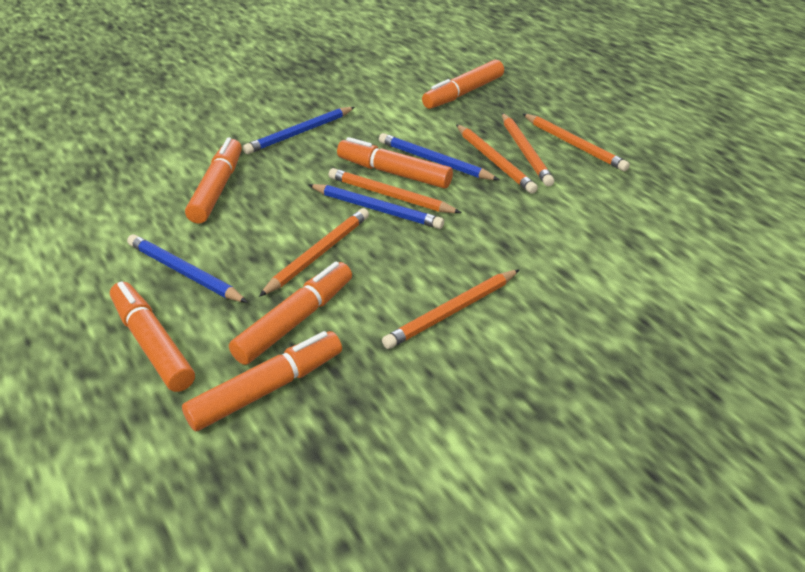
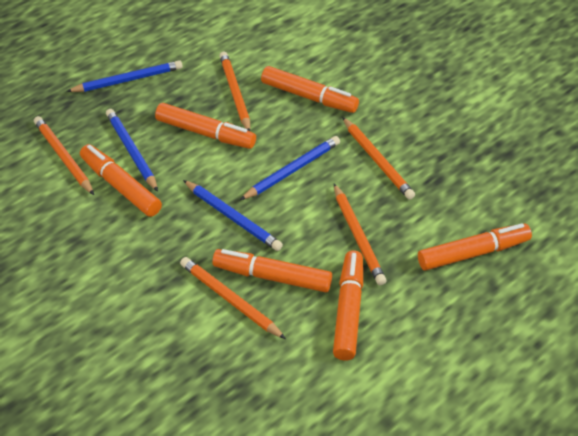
orange pencil: 6 -> 5

